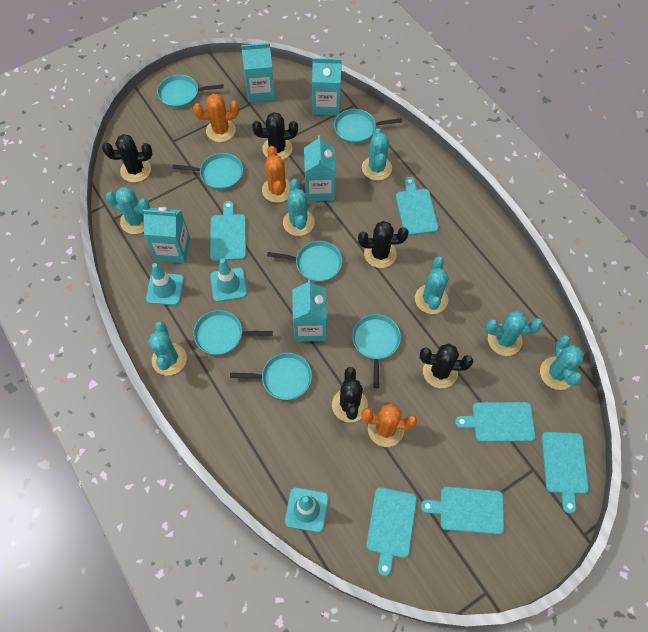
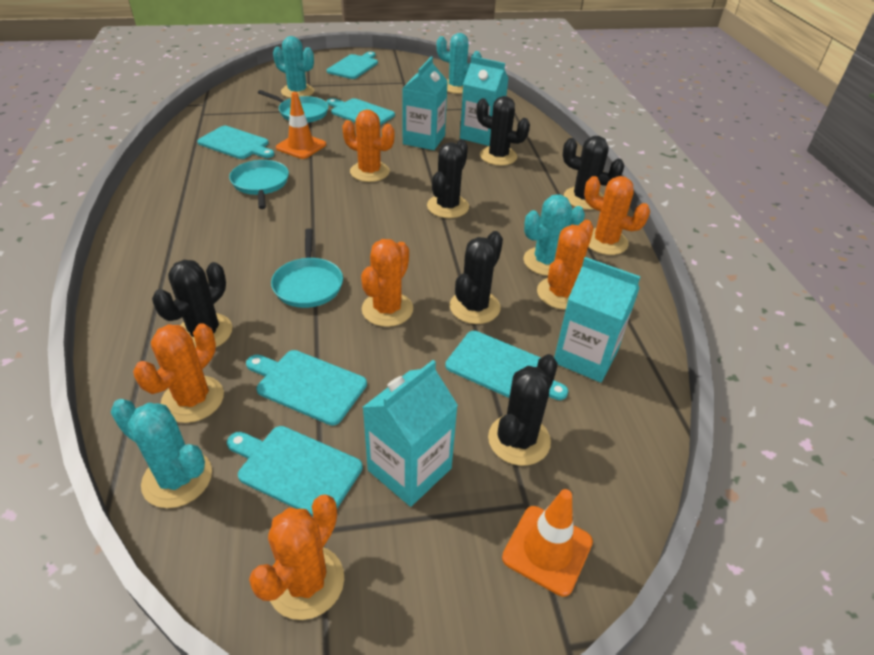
black cactus: 5 -> 6
orange cactus: 3 -> 6
orange traffic cone: 0 -> 2
turquoise cactus: 7 -> 4
turquoise carton: 5 -> 4
turquoise pan: 7 -> 3
turquoise traffic cone: 3 -> 0

